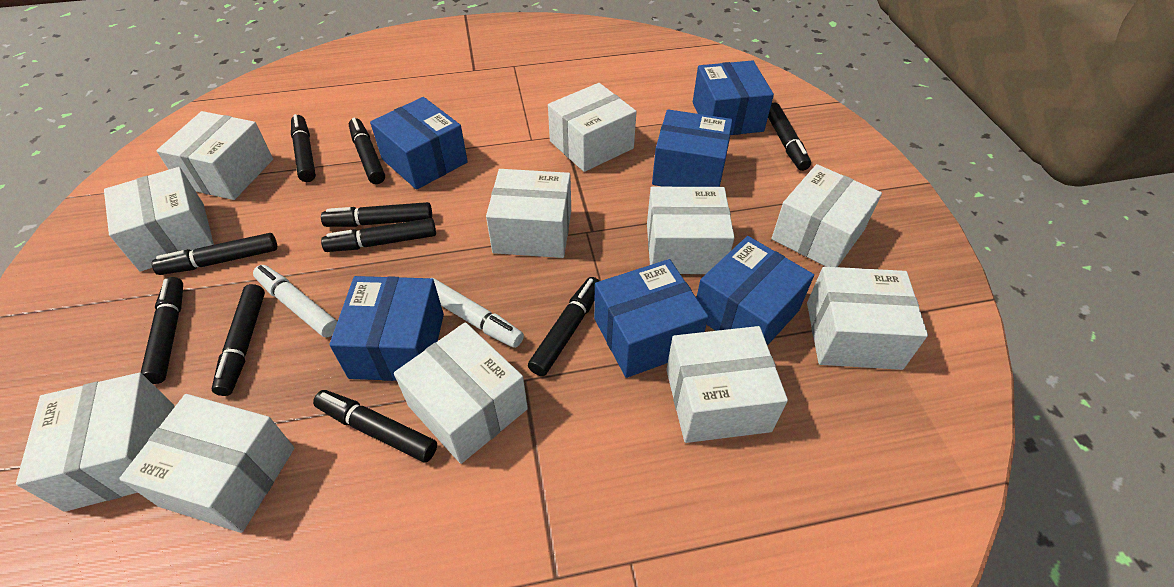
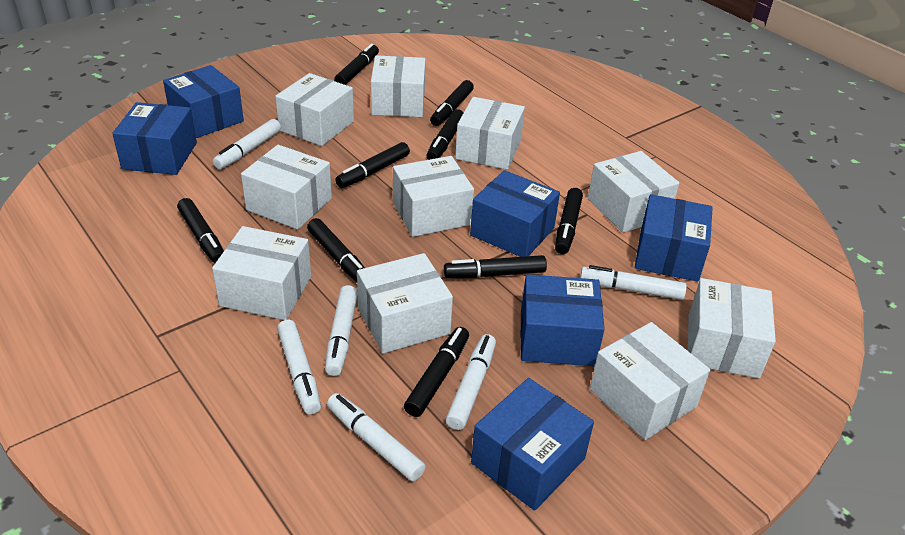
black marker: 10 -> 9
white box: 11 -> 10
white marker: 2 -> 6

